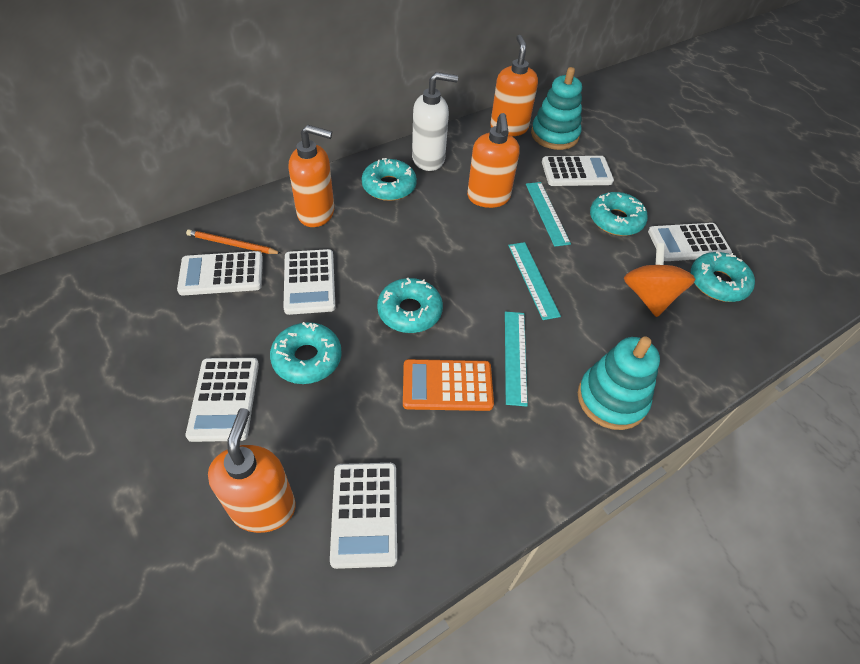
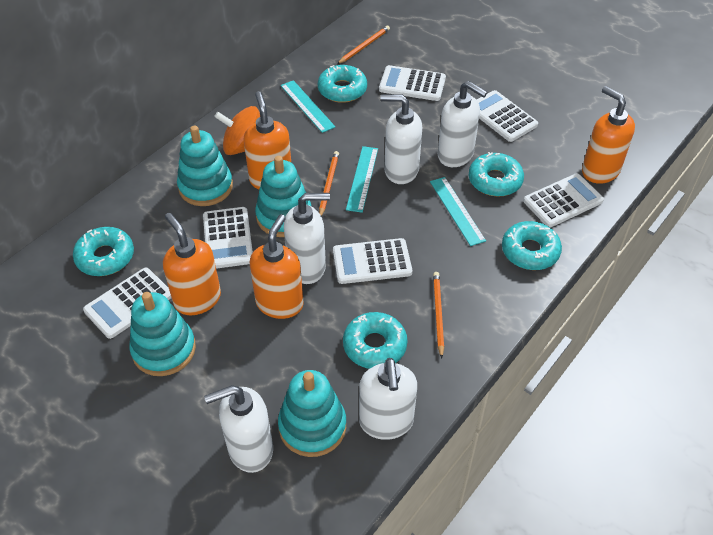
orange calculator: 1 -> 0
orange pencil: 1 -> 3
turquoise stacking toy: 2 -> 4
white soap dispenser: 1 -> 5

